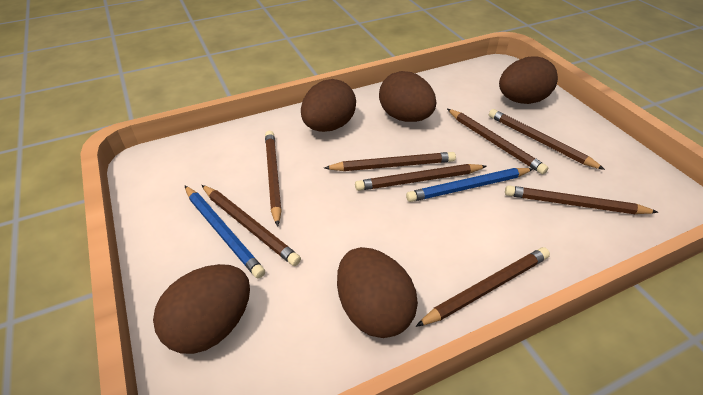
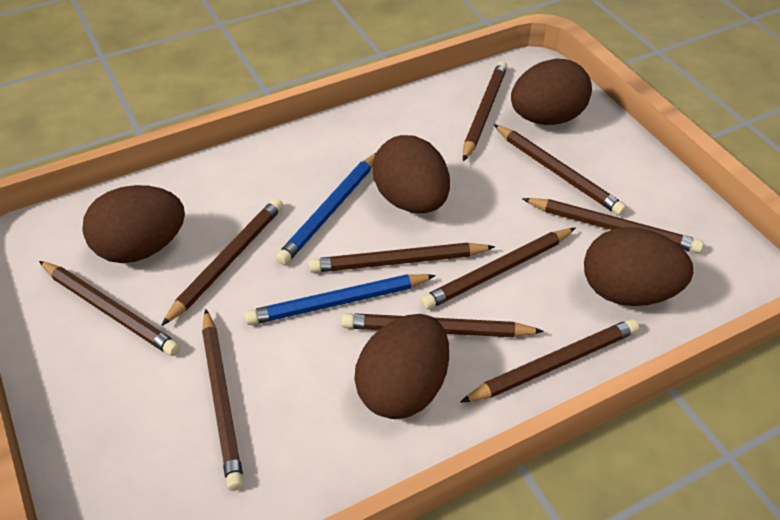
brown pencil: 8 -> 10

